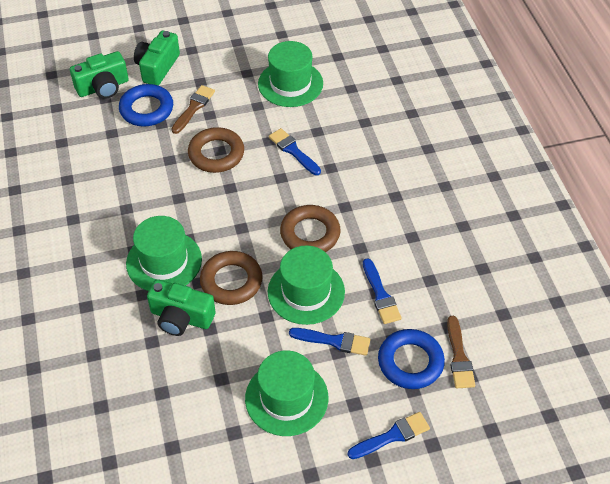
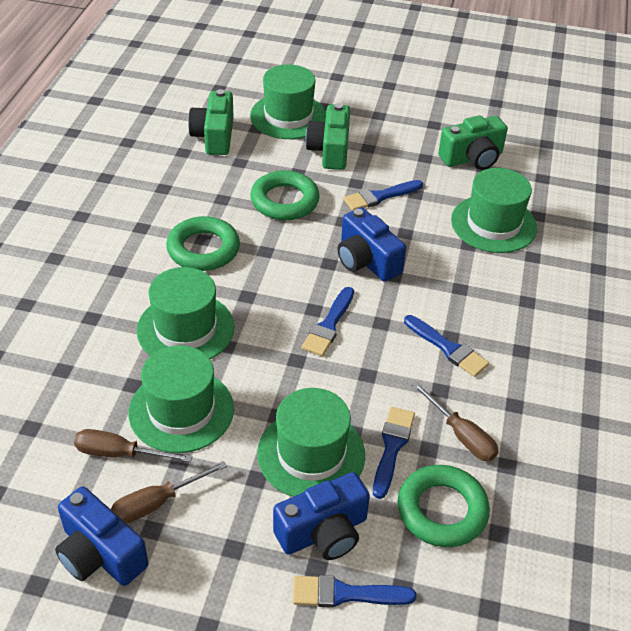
blue brush: 4 -> 5
blue camera: 0 -> 3
blue ring: 2 -> 0
brown brush: 2 -> 0
brown ring: 3 -> 0
brown screwdriver: 0 -> 3
green hat: 4 -> 5
green ring: 0 -> 3

